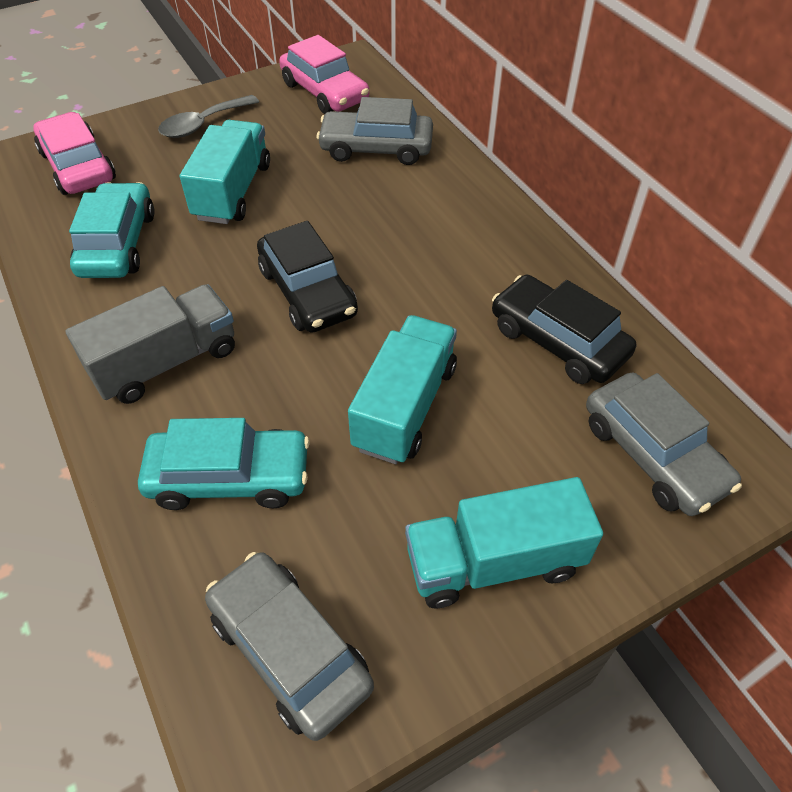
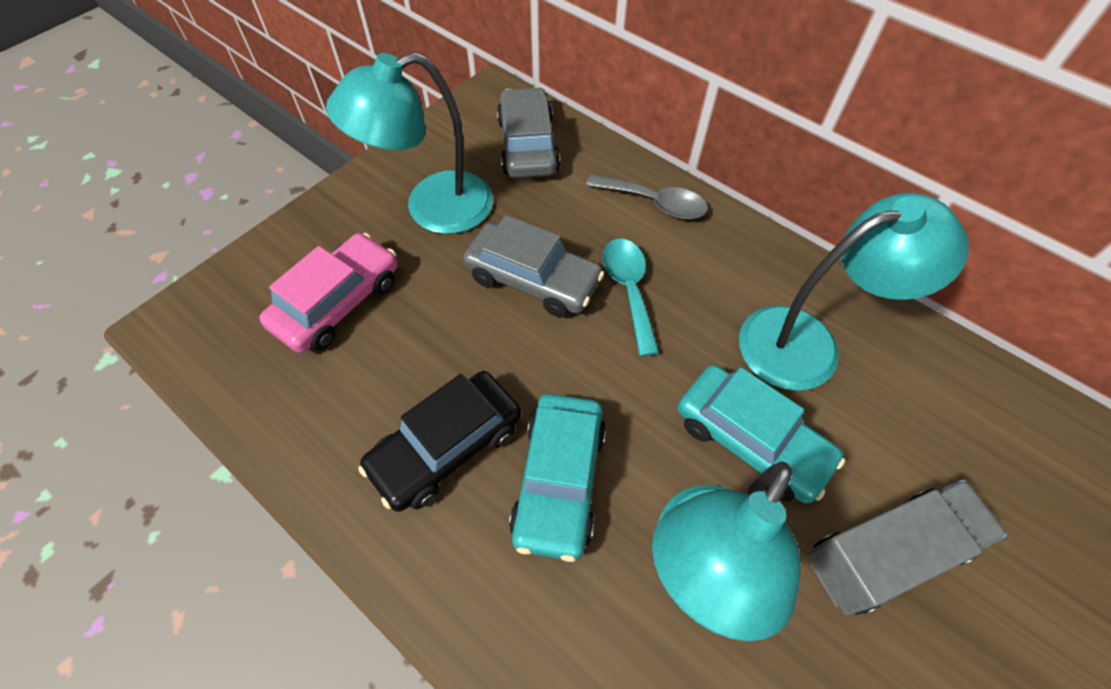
black car: 2 -> 1
grey car: 3 -> 2
pink car: 2 -> 1
turquoise lamp: 0 -> 3
turquoise spoon: 0 -> 1
turquoise truck: 3 -> 0

